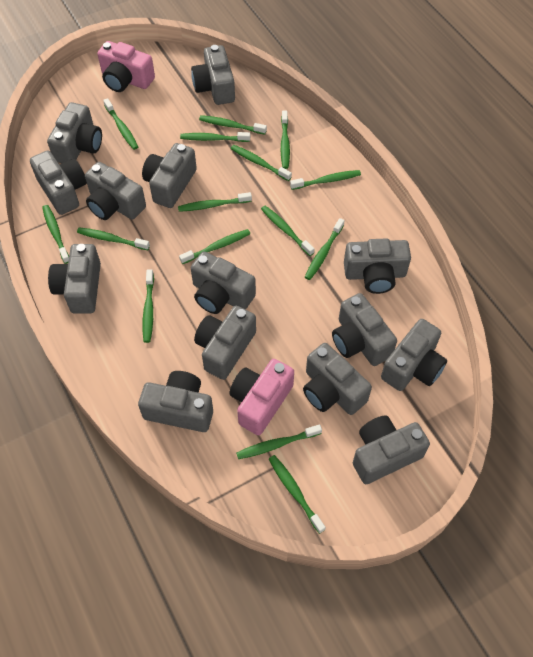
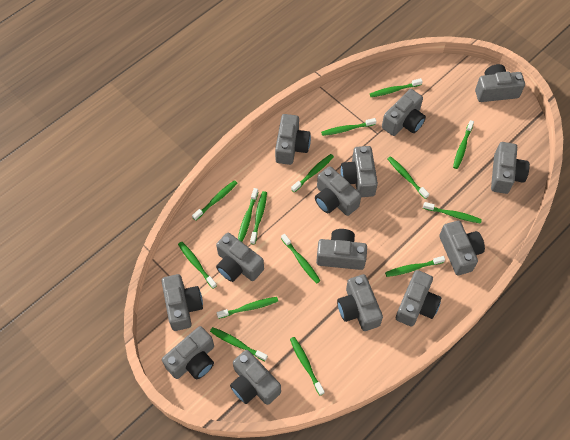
pink camera: 2 -> 0

